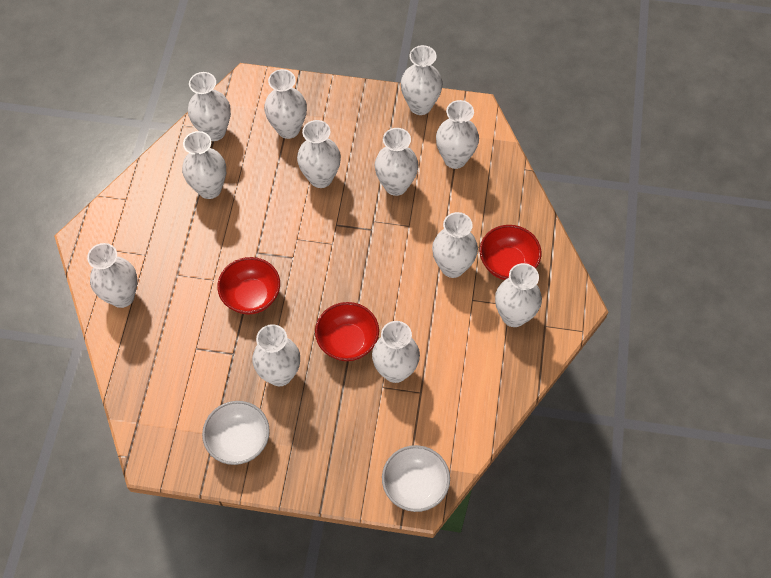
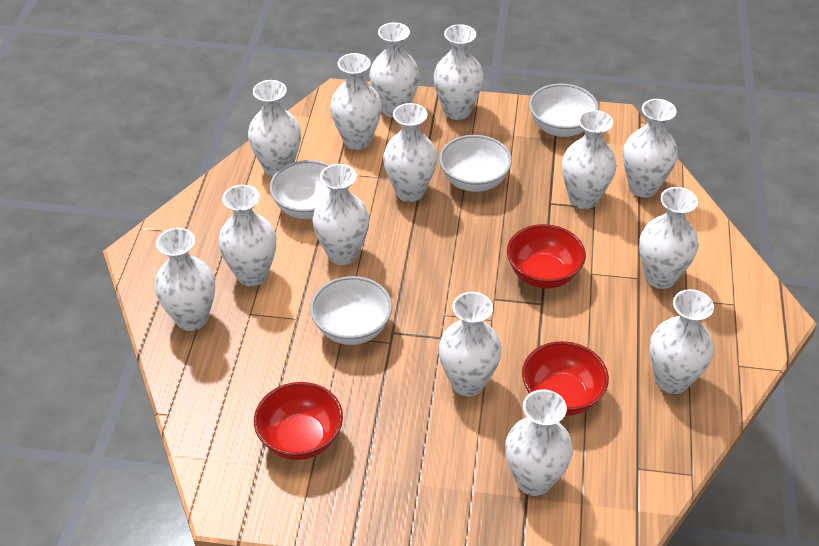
white bowl: 2 -> 4
white vase: 12 -> 14

